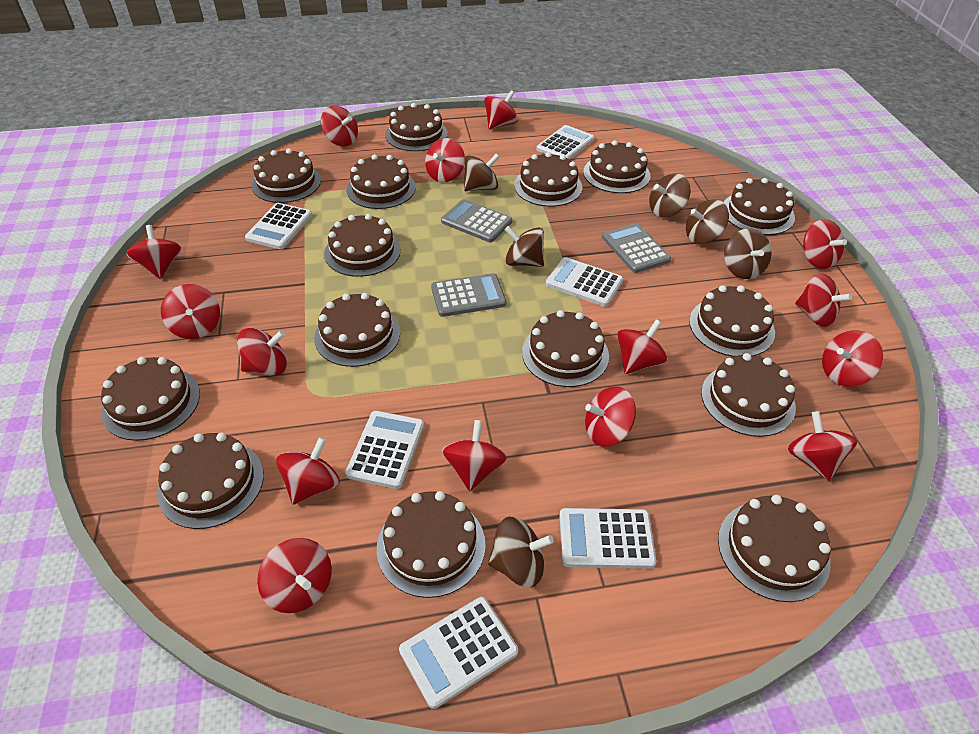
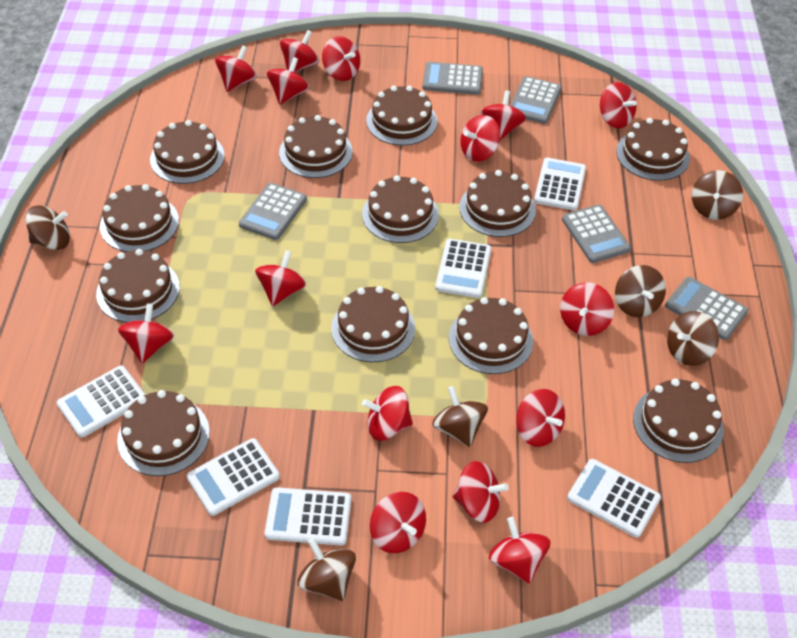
brown cake: 15 -> 12
grey calculator: 3 -> 5

